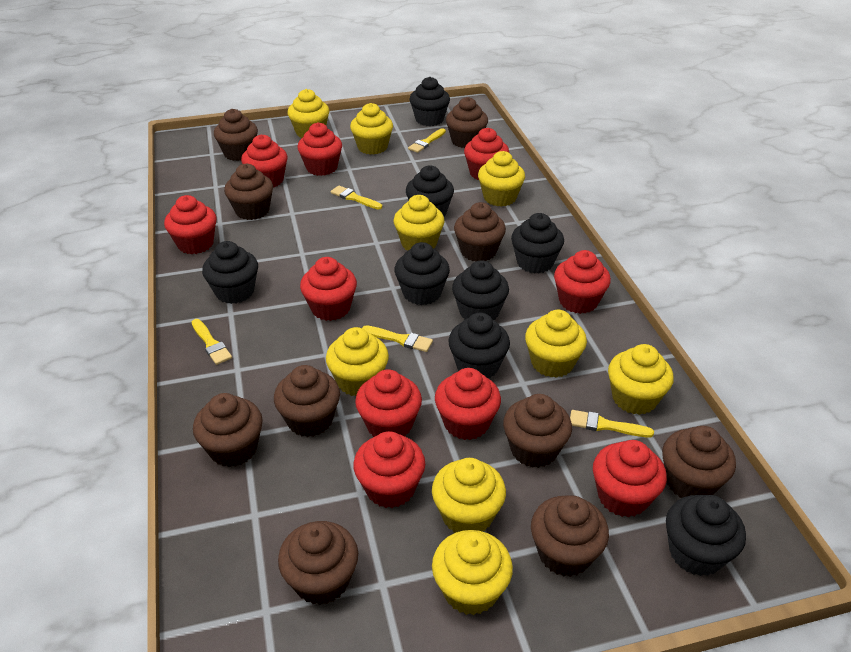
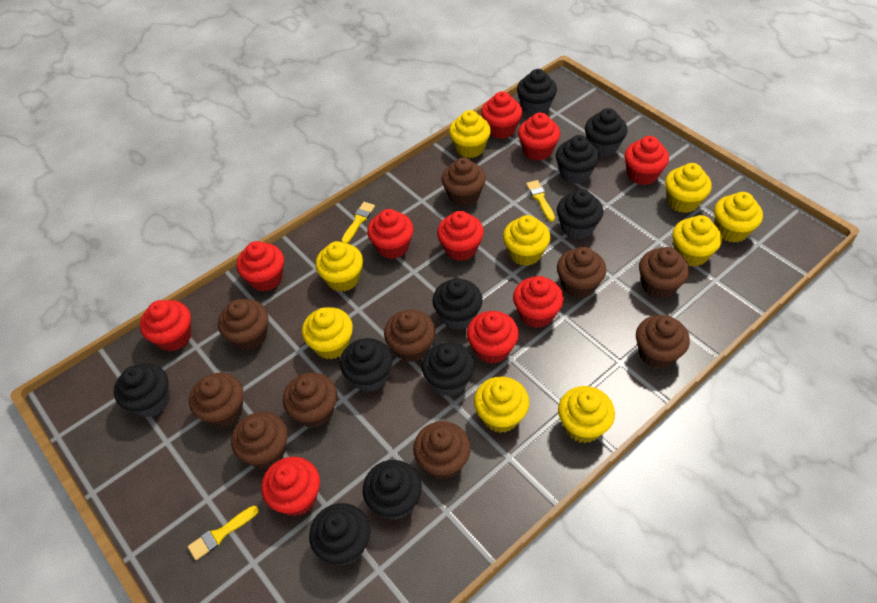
black cupcake: 8 -> 10
yellow brush: 5 -> 3

